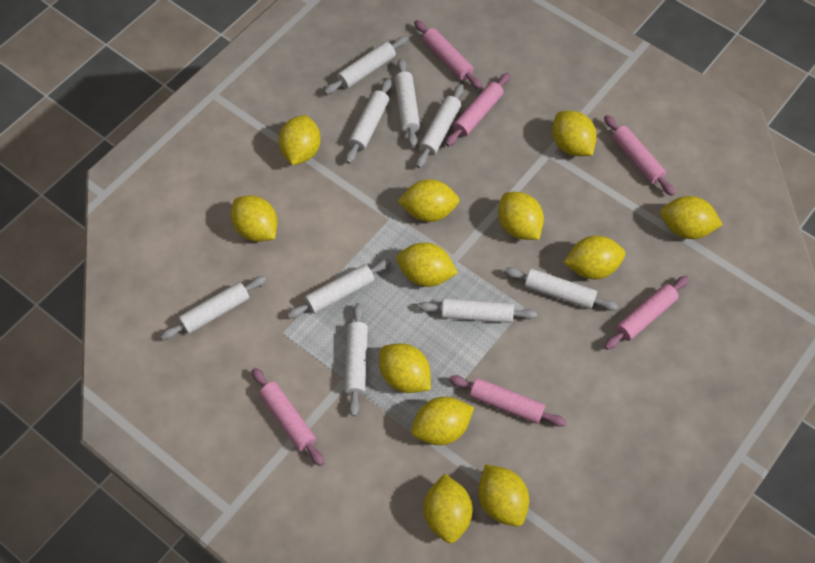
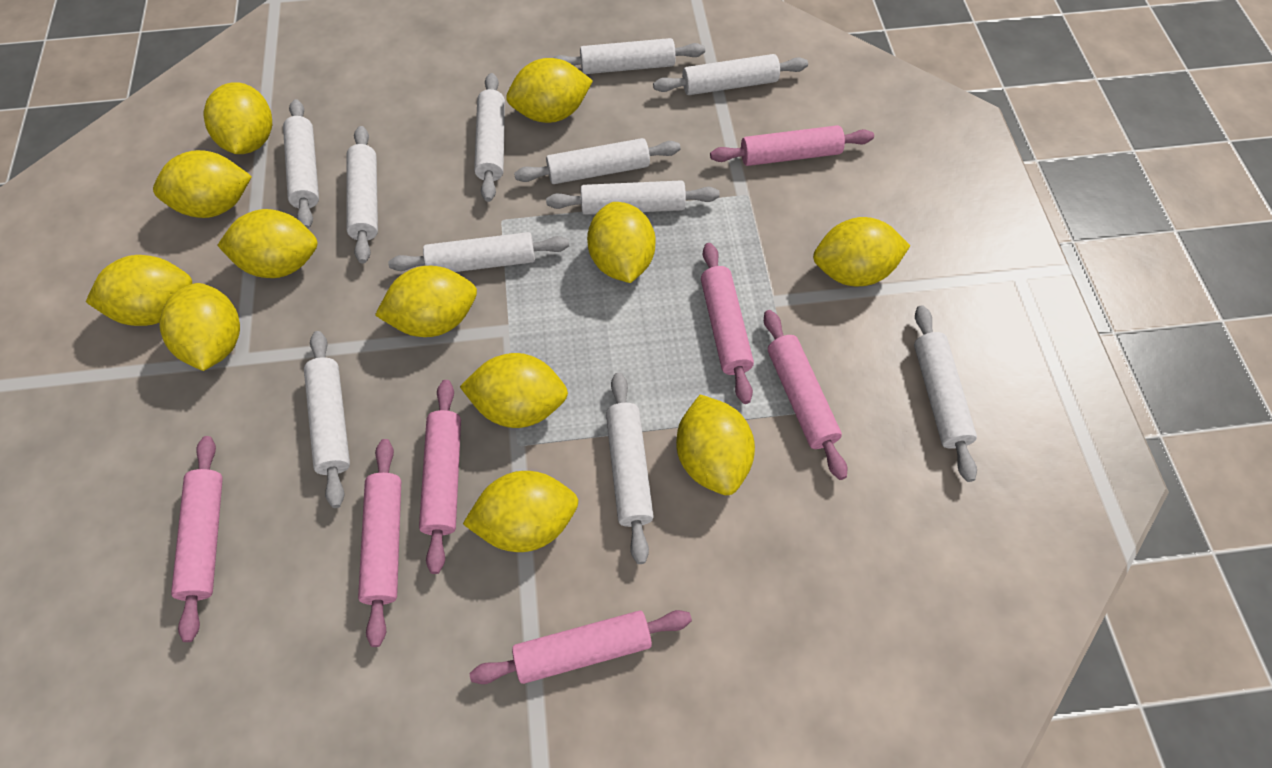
pink rolling pin: 6 -> 7
white rolling pin: 9 -> 11

